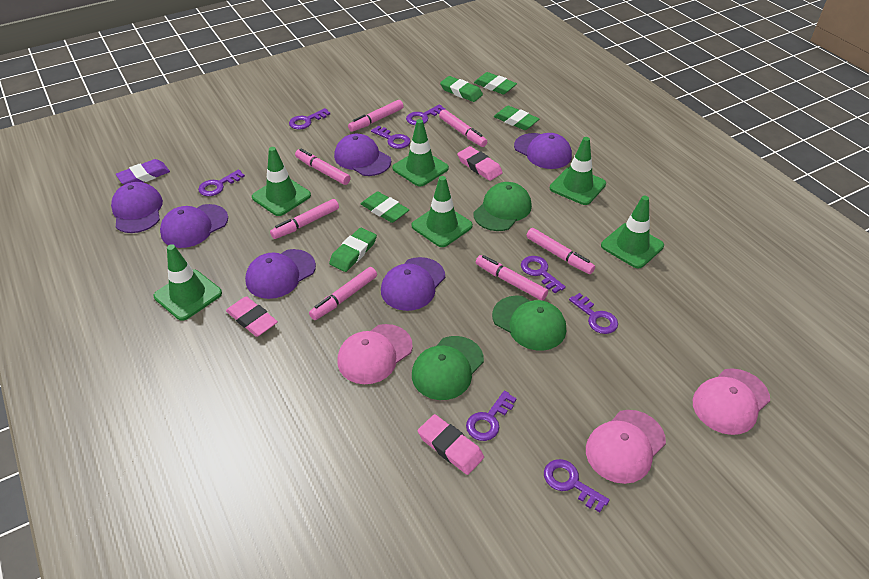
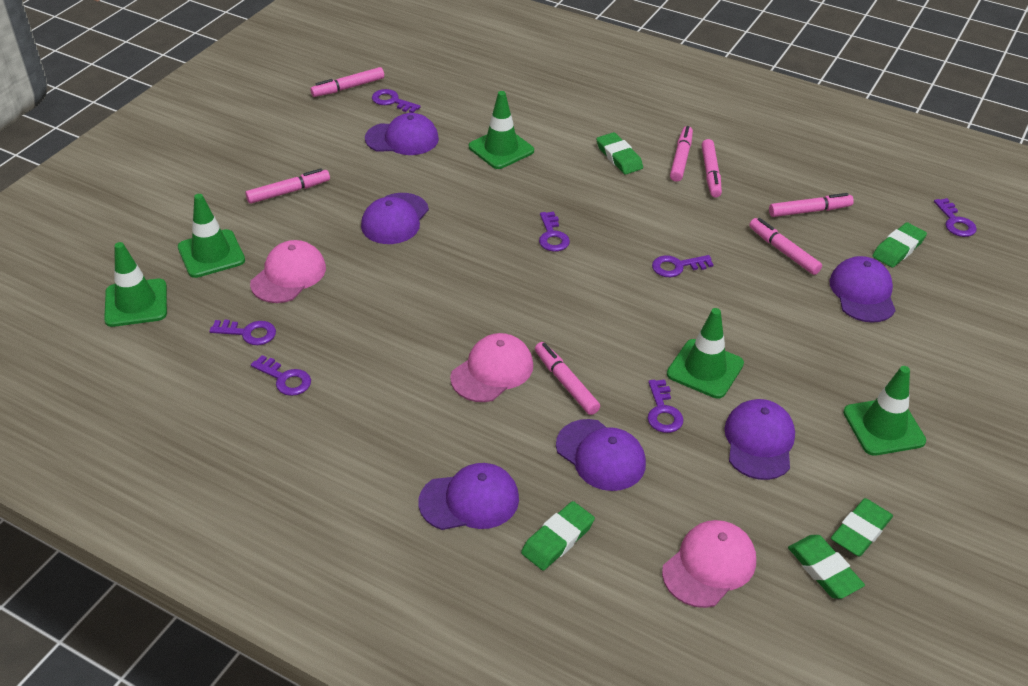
green cap: 3 -> 0
green traffic cone: 6 -> 5
pink eraser: 3 -> 0
purple eraser: 1 -> 0
purple key: 8 -> 7

